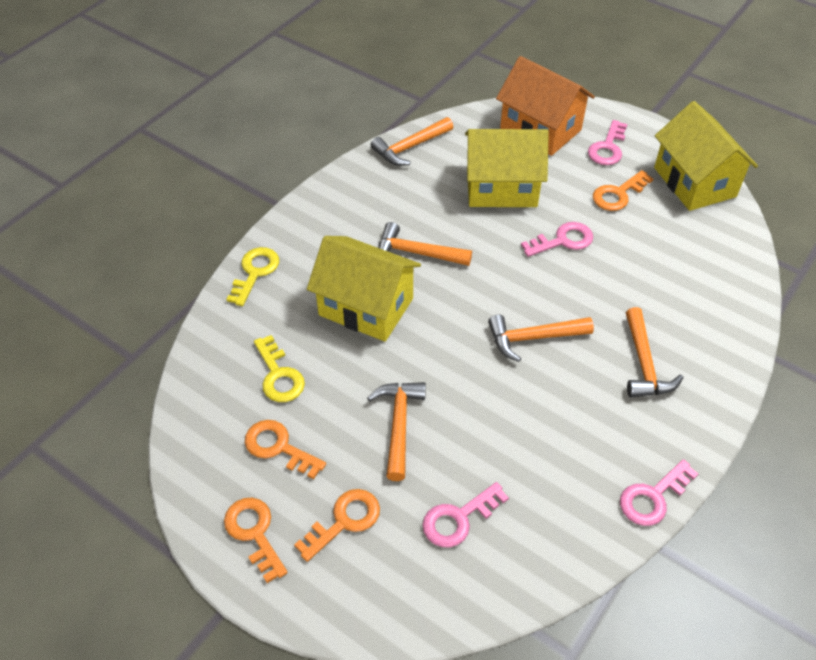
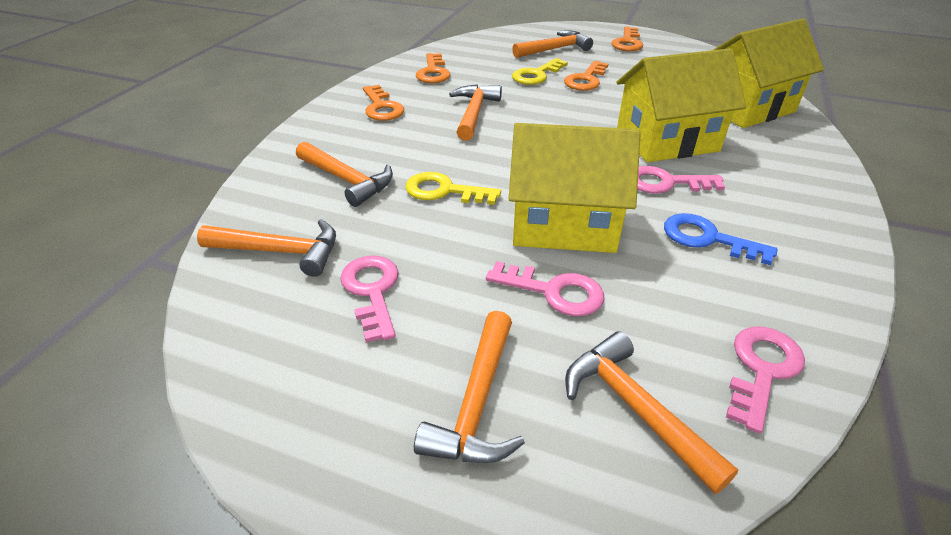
blue key: 0 -> 1
orange hammer: 5 -> 6
orange house: 1 -> 0

